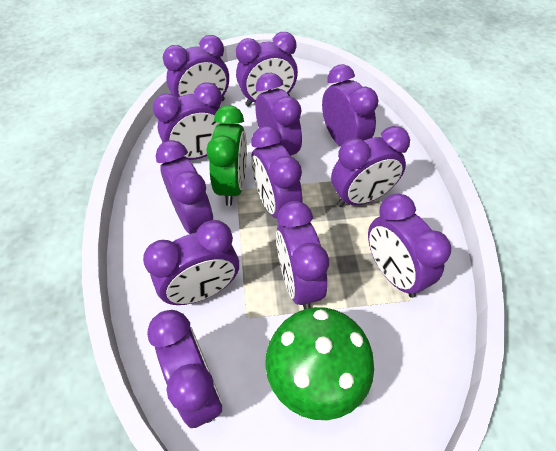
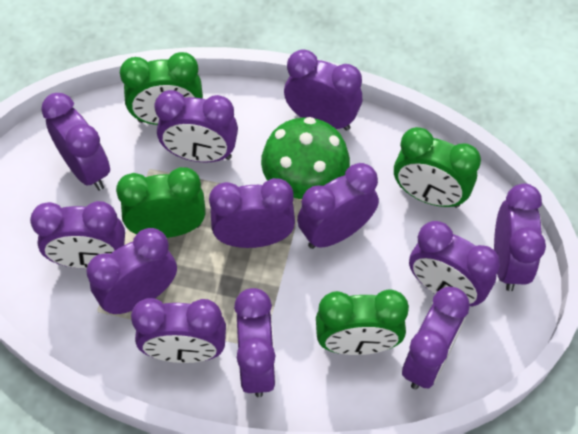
green clock: 1 -> 4

